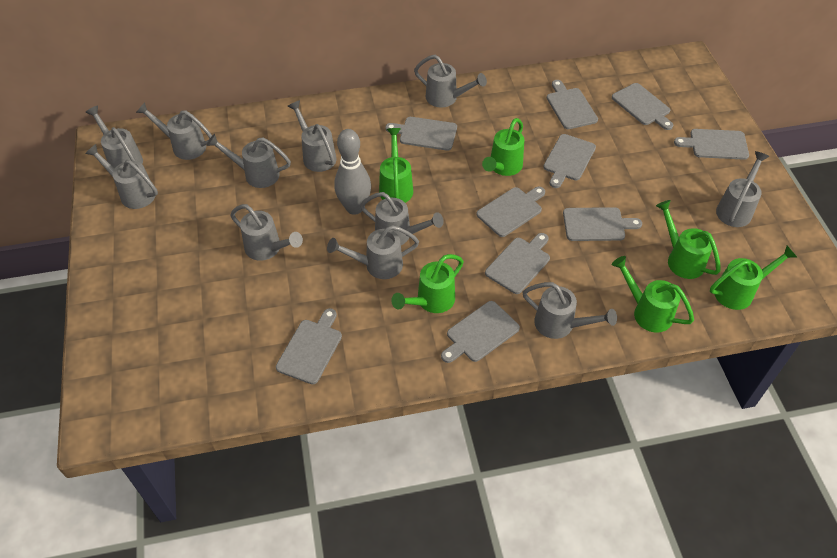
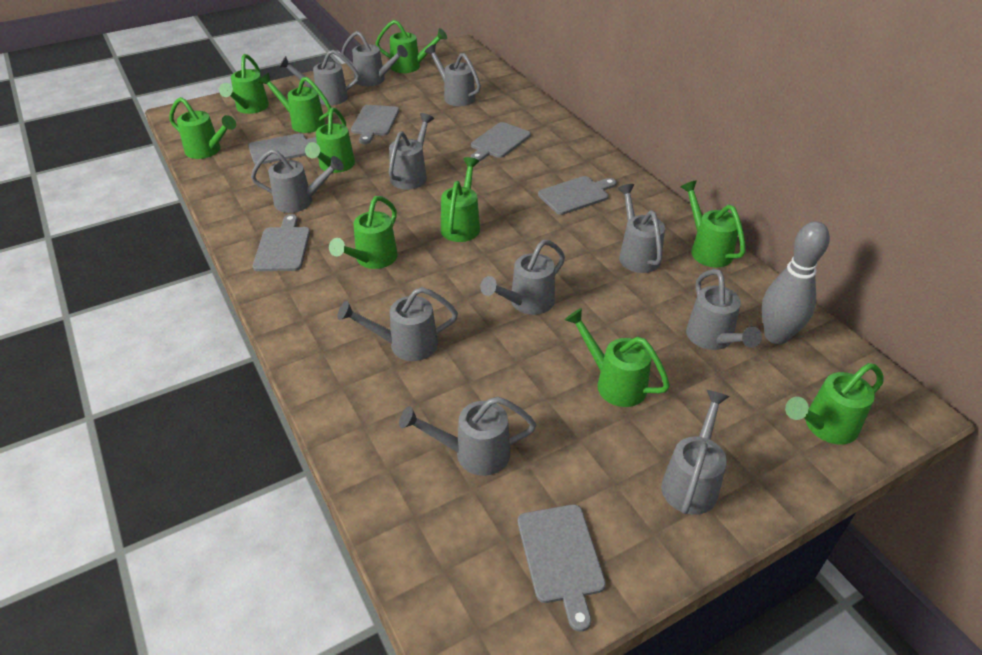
green watering can: 6 -> 10
grey cutting board: 10 -> 6

